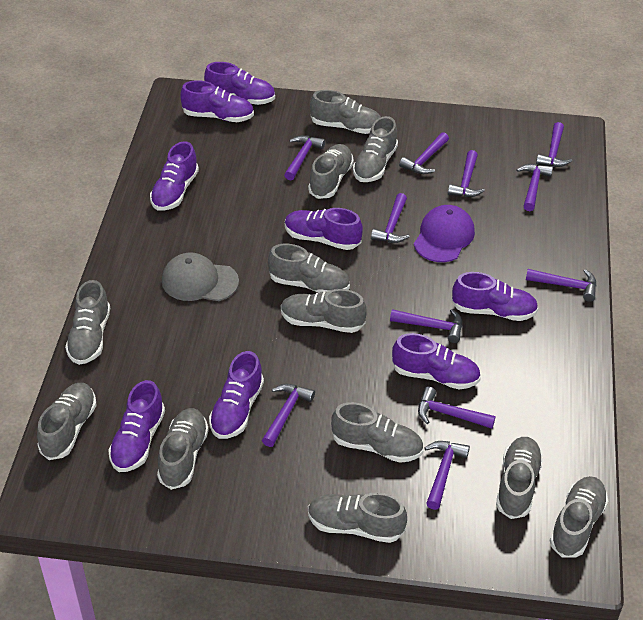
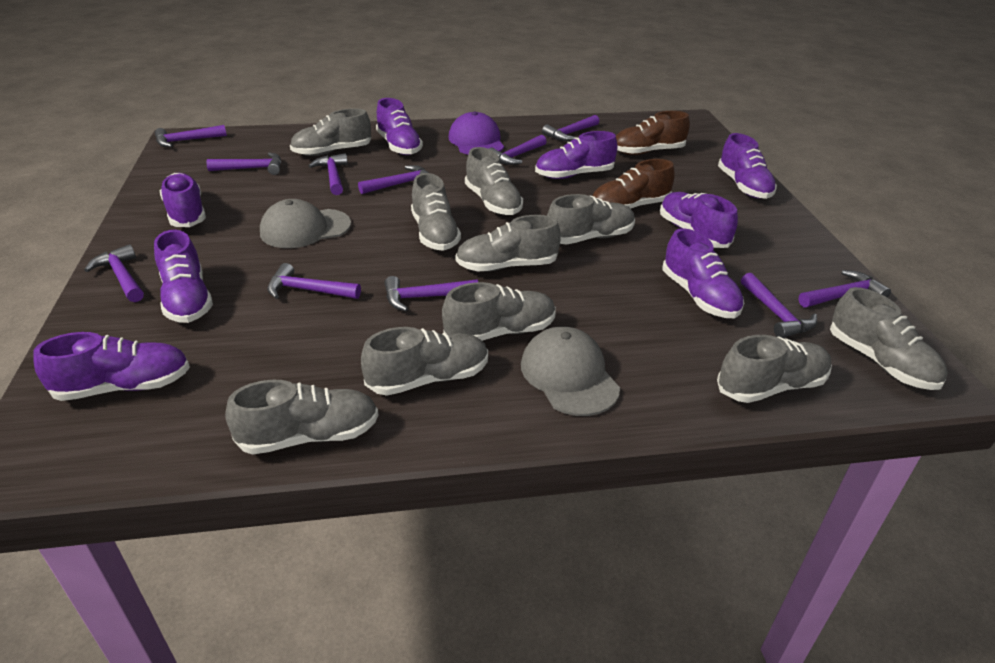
brown shoe: 0 -> 2
grey cap: 1 -> 2
grey shoe: 12 -> 10

